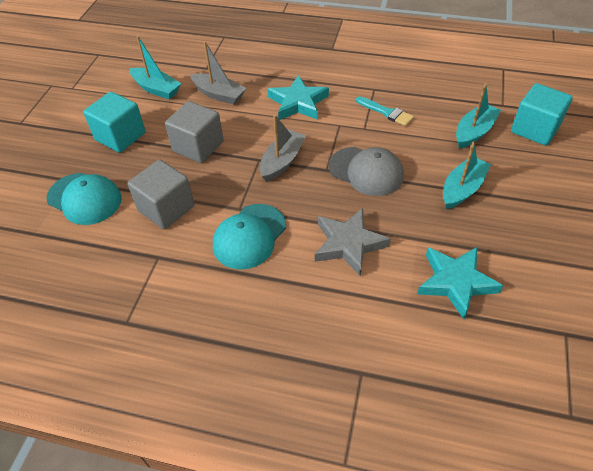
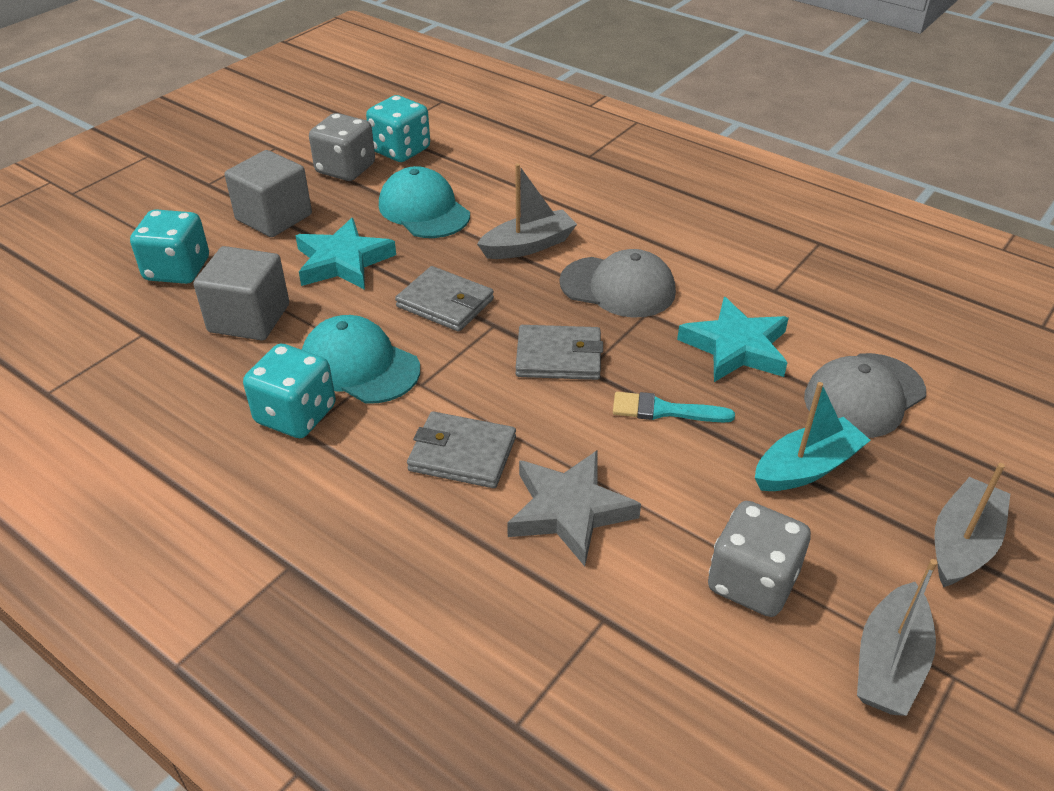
grey boat: 2 -> 3
grey cap: 1 -> 2
grey dice: 0 -> 2
grey wallet: 0 -> 3
turquoise boat: 3 -> 1
turquoise cube: 2 -> 0
turquoise dice: 0 -> 3

